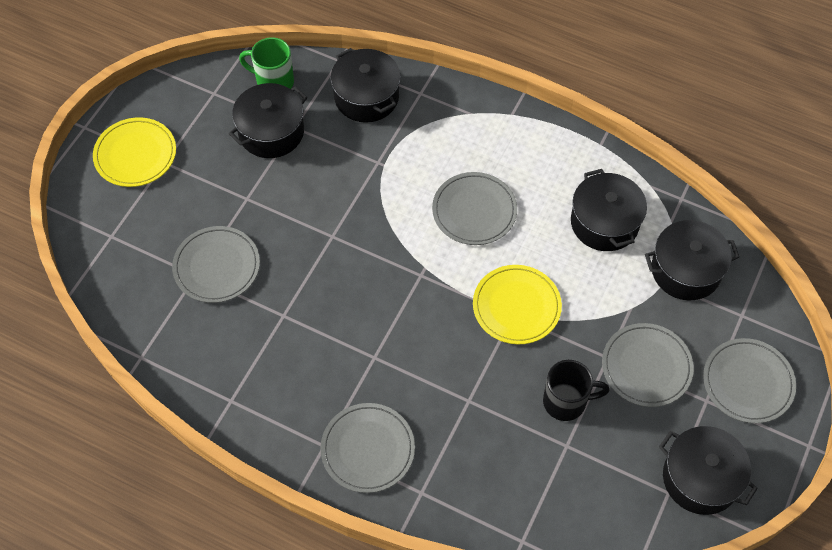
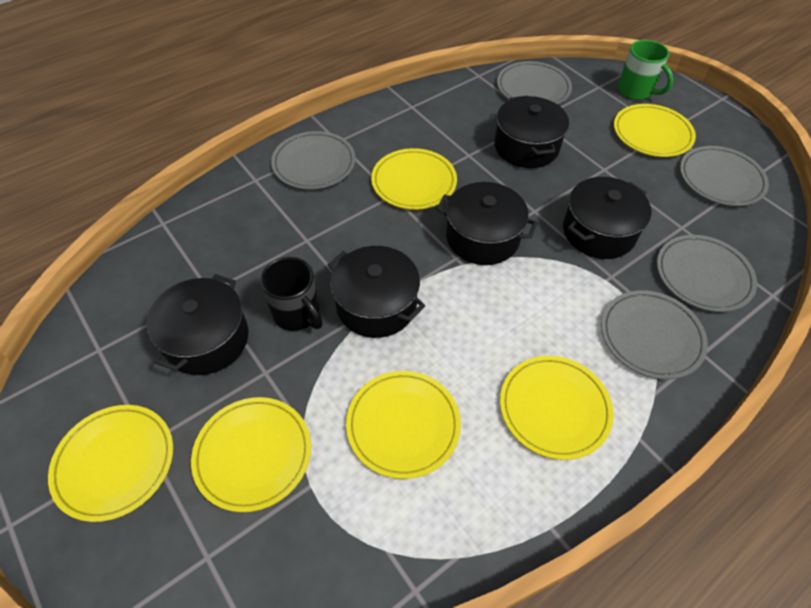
yellow plate: 2 -> 6

